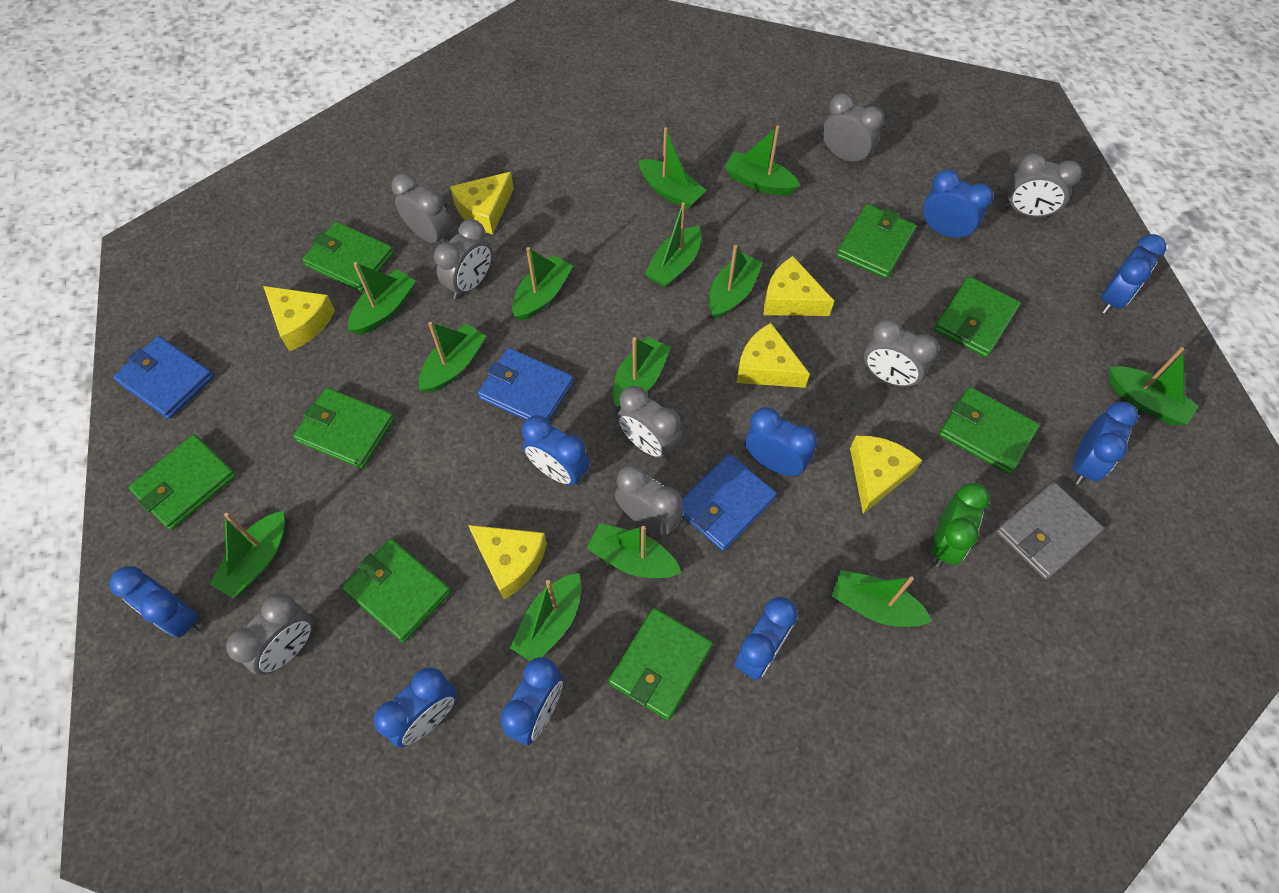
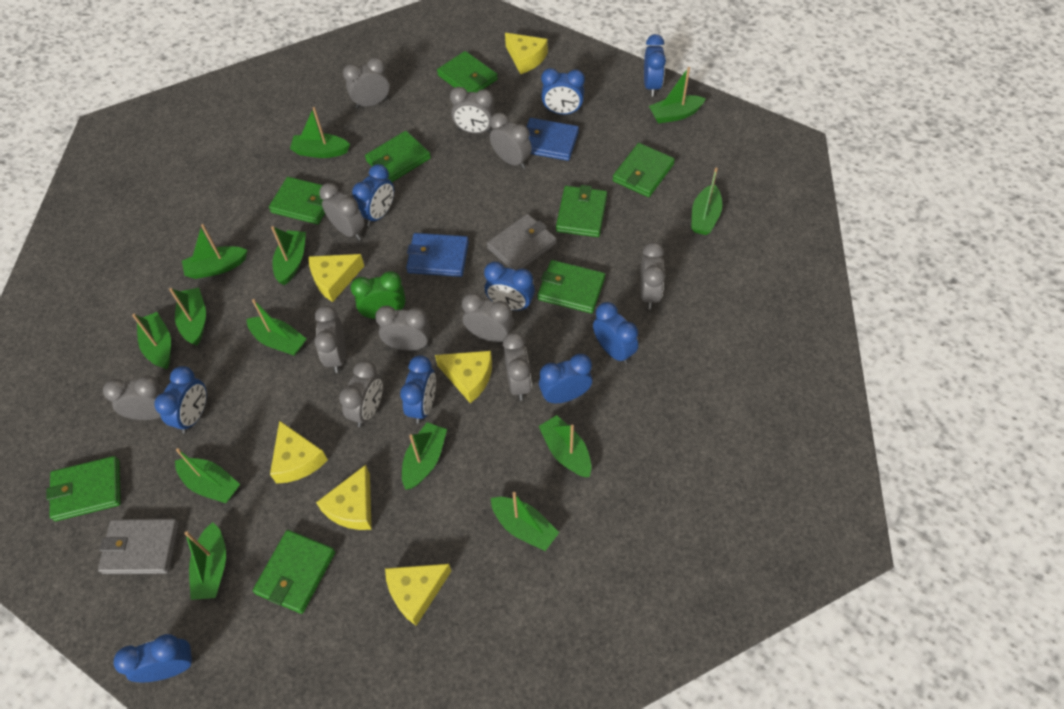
blue wallet: 3 -> 2
grey clock: 8 -> 11
grey wallet: 1 -> 2

